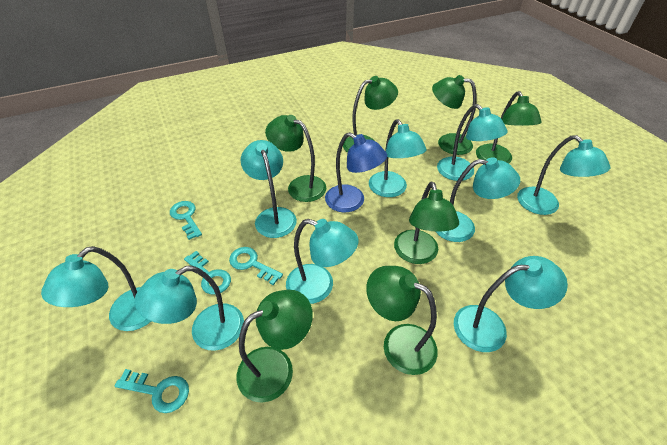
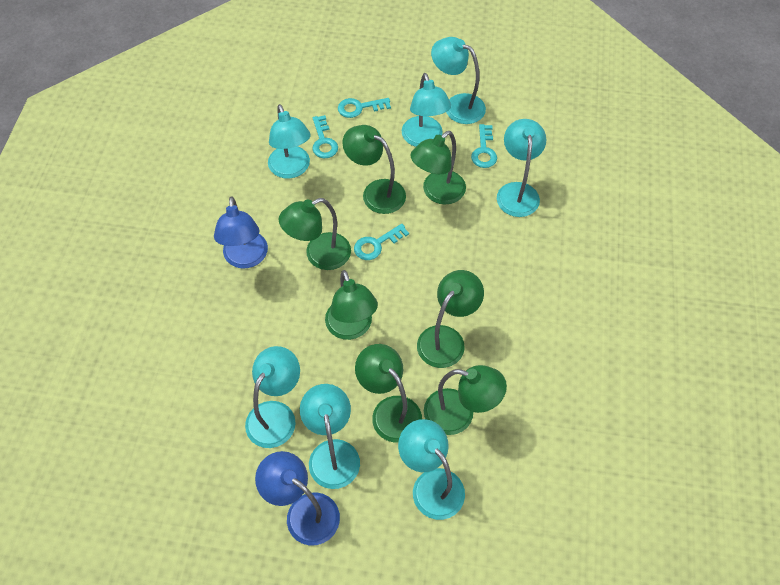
blue lamp: 1 -> 2
turquoise lamp: 9 -> 7

